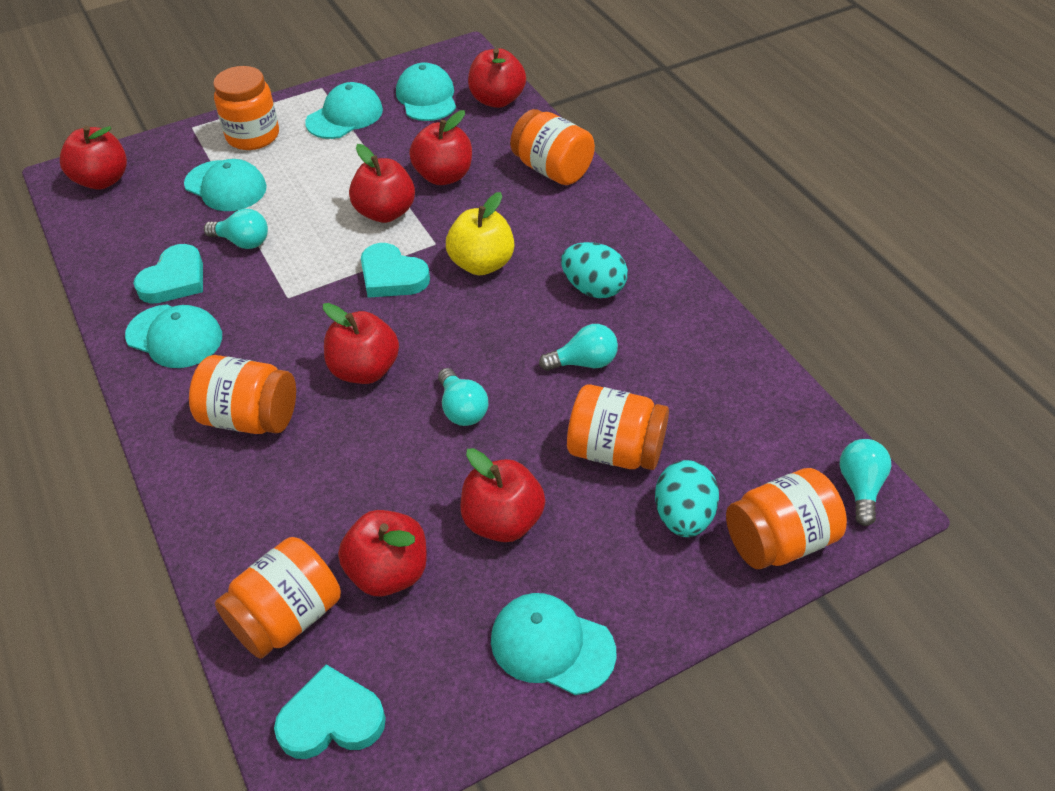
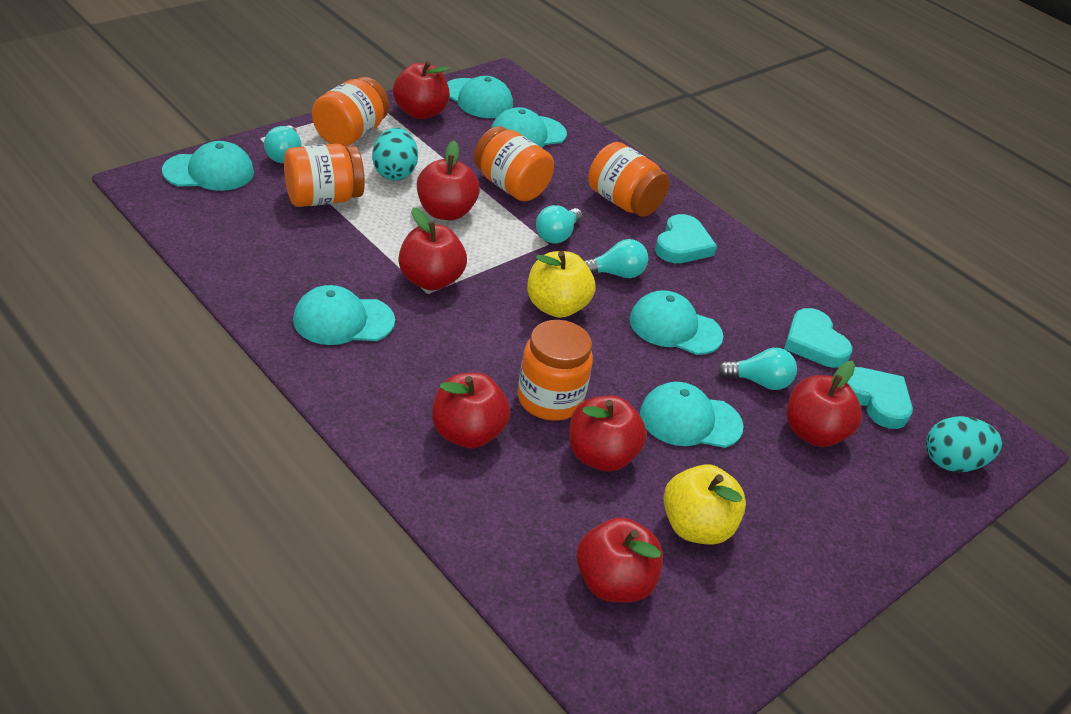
orange jar: 6 -> 5
turquoise cap: 5 -> 6
yellow apple: 1 -> 2

